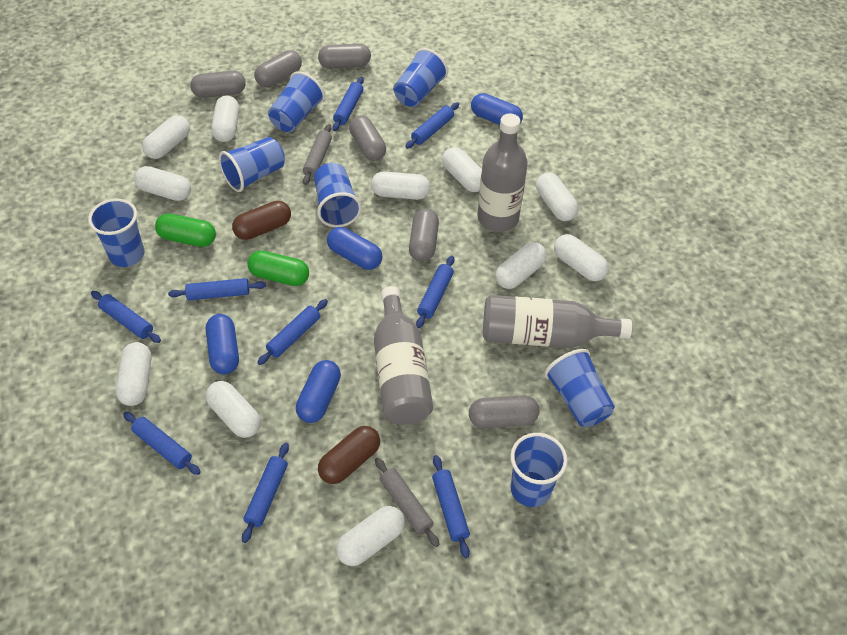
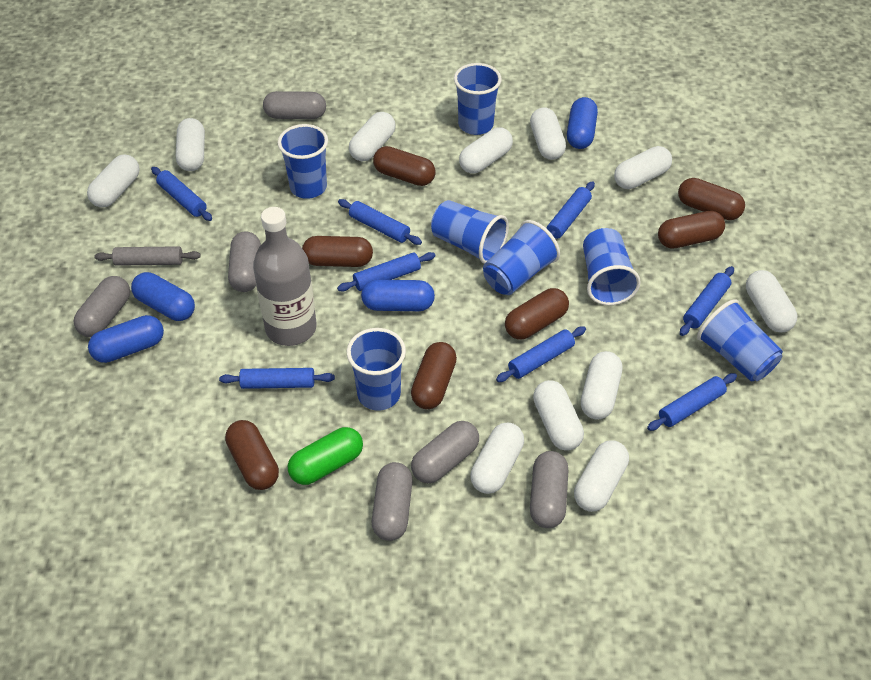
blue rolling pin: 9 -> 8
brown capsule: 2 -> 7
green capsule: 2 -> 1
grey bottle: 3 -> 1
grey rolling pin: 2 -> 1

